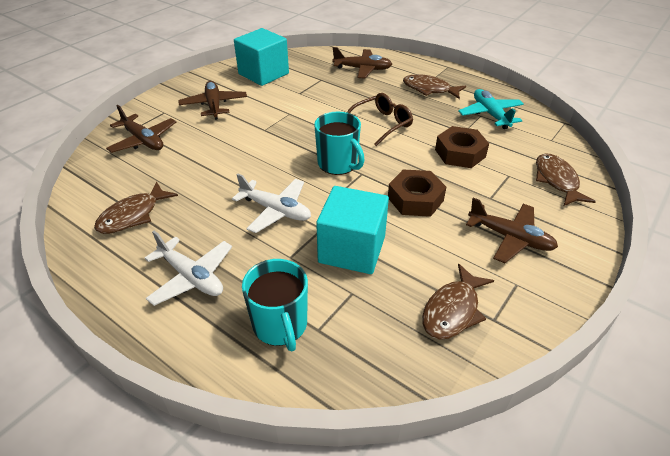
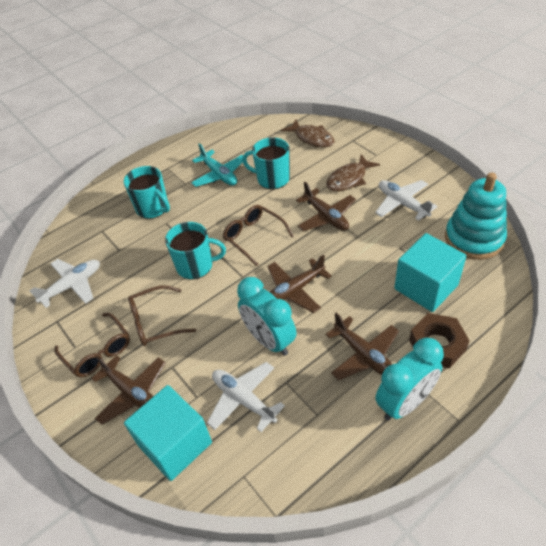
brown fish: 4 -> 2
brown glasses: 1 -> 3
brown nut: 2 -> 1
turquoise clock: 0 -> 2
turquoise mug: 2 -> 3
turquoise stacking toy: 0 -> 1
white plane: 2 -> 3

